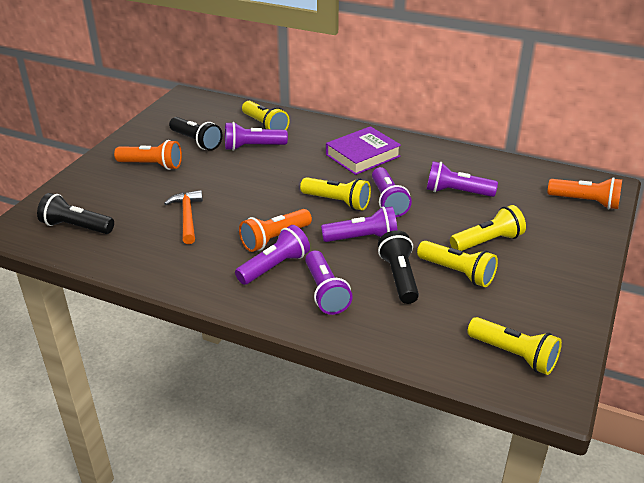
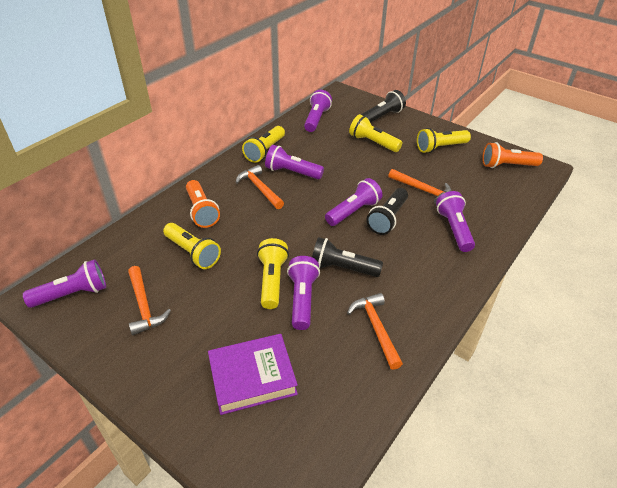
orange flashlight: 3 -> 2
orange hammer: 1 -> 4

